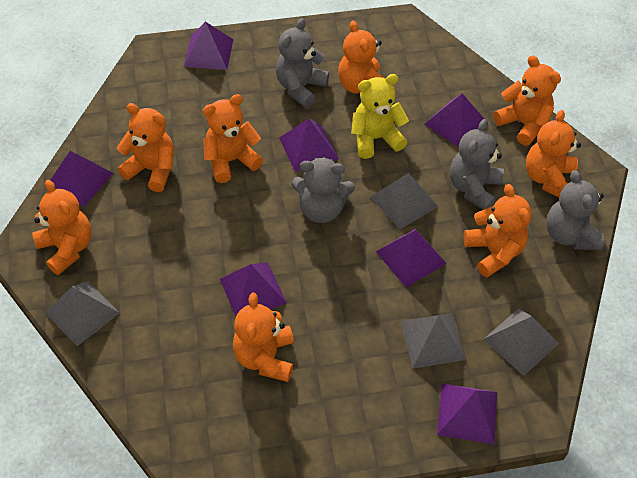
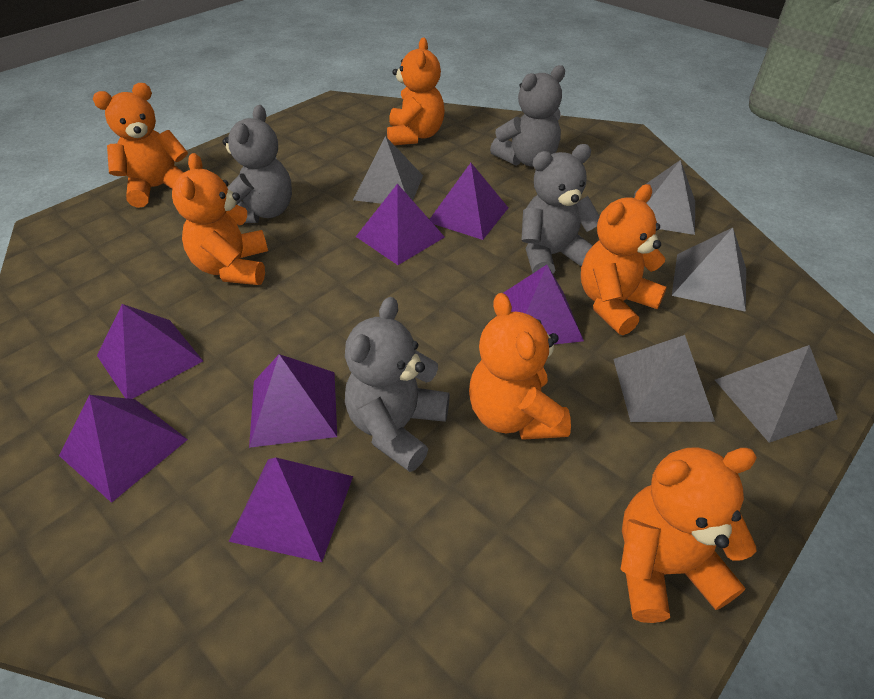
grey pyramid: 4 -> 5
orange teddy bear: 8 -> 6
yellow teddy bear: 1 -> 0

